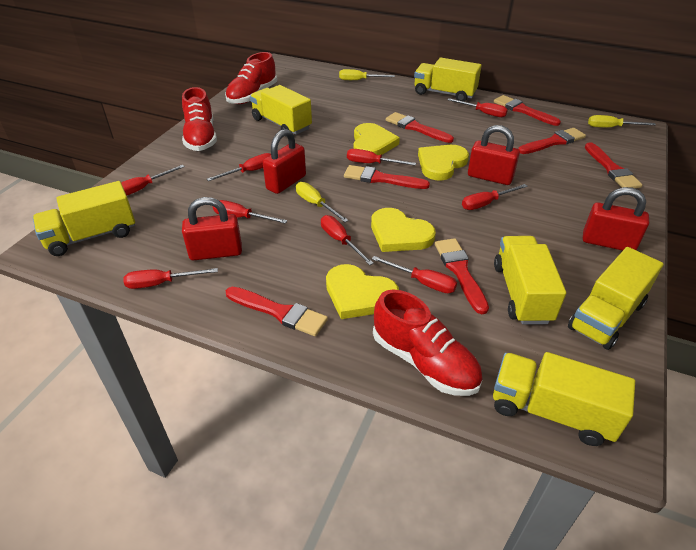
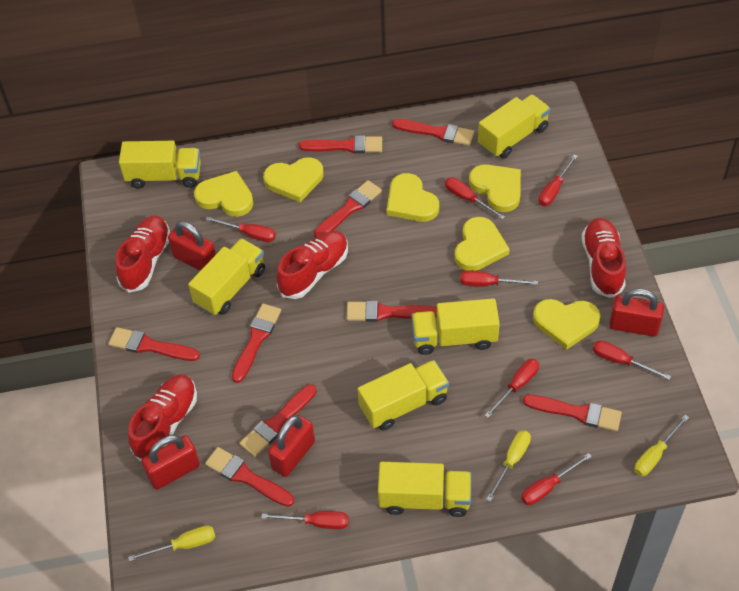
red brush: 7 -> 9
red screwdriver: 9 -> 8
red shoe: 3 -> 4
yellow heart: 4 -> 6

